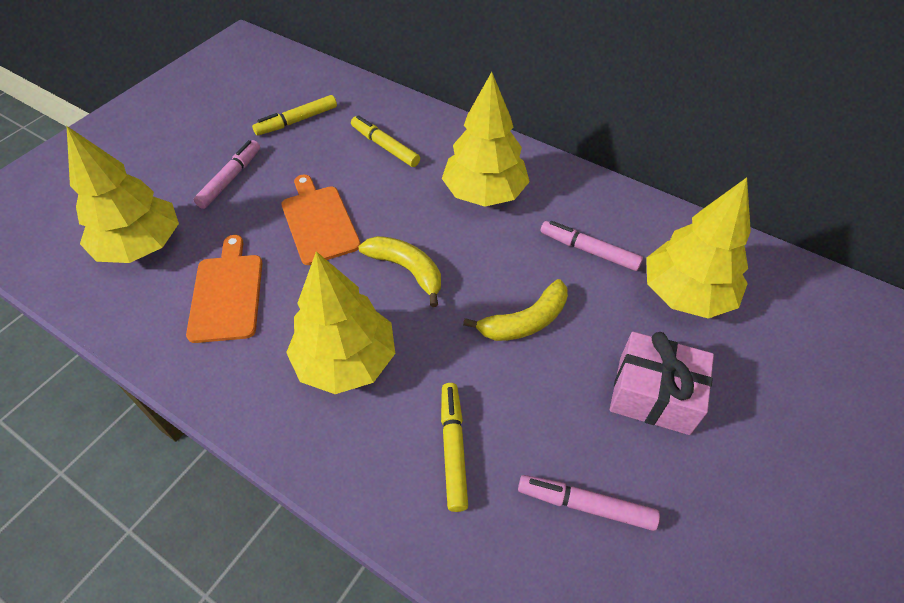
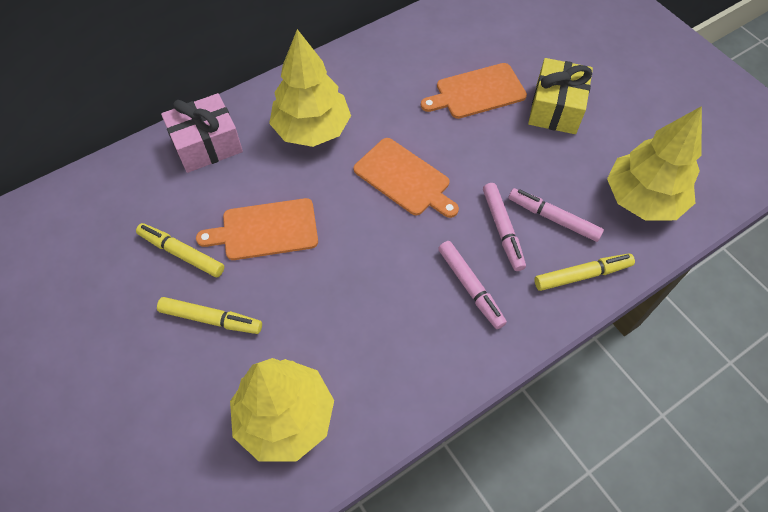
orange cutting board: 2 -> 3
yellow banana: 2 -> 0
yellow gift: 0 -> 1
yellow tree: 4 -> 3

